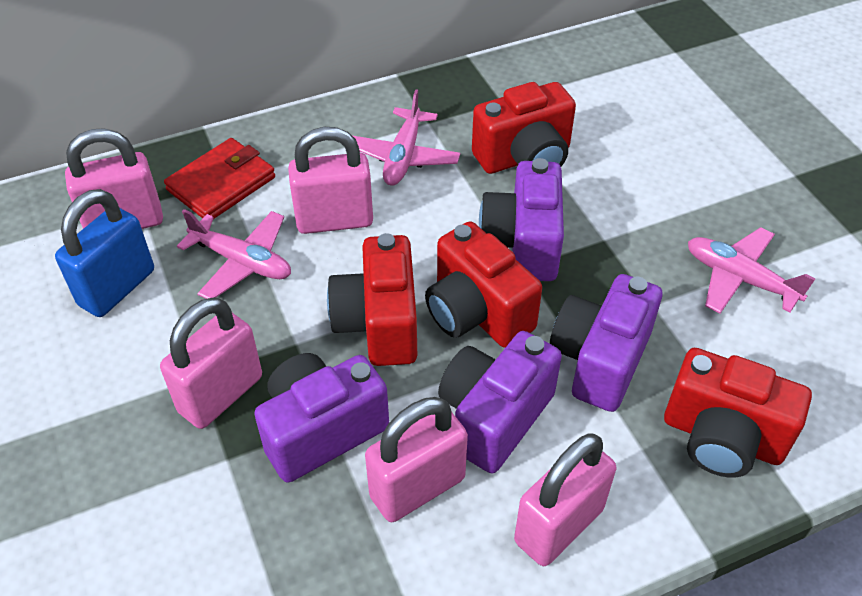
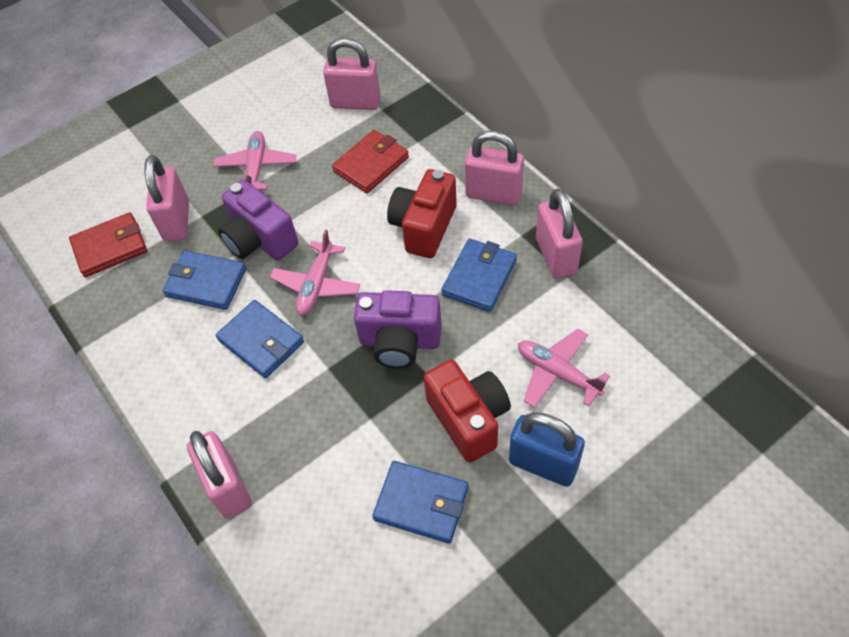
blue wallet: 0 -> 4
purple camera: 4 -> 2
red camera: 4 -> 2
red wallet: 1 -> 2

